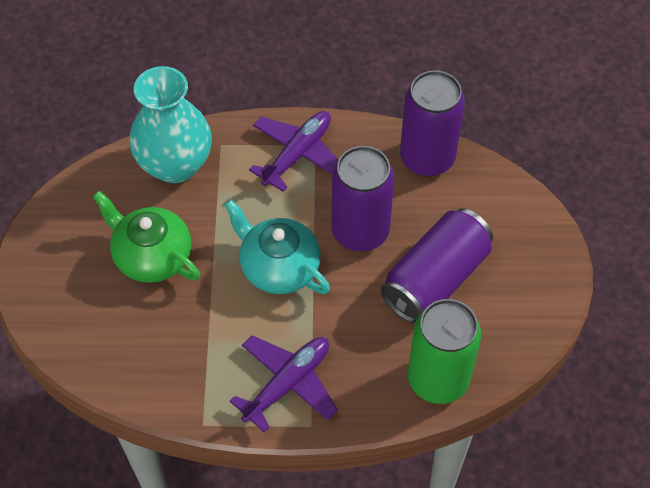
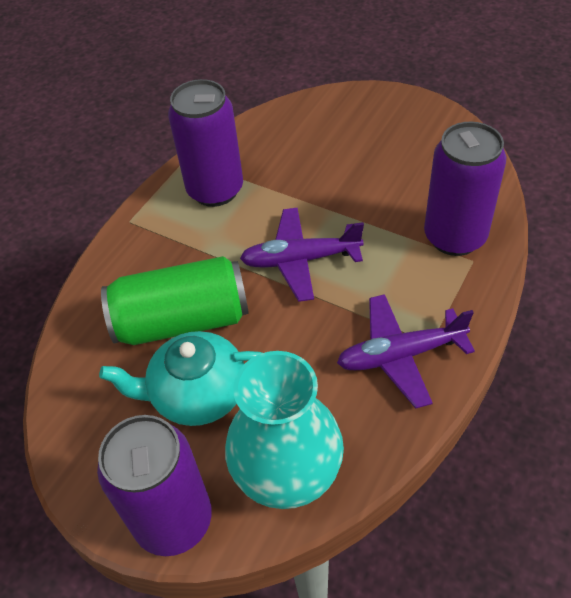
green teapot: 1 -> 0

